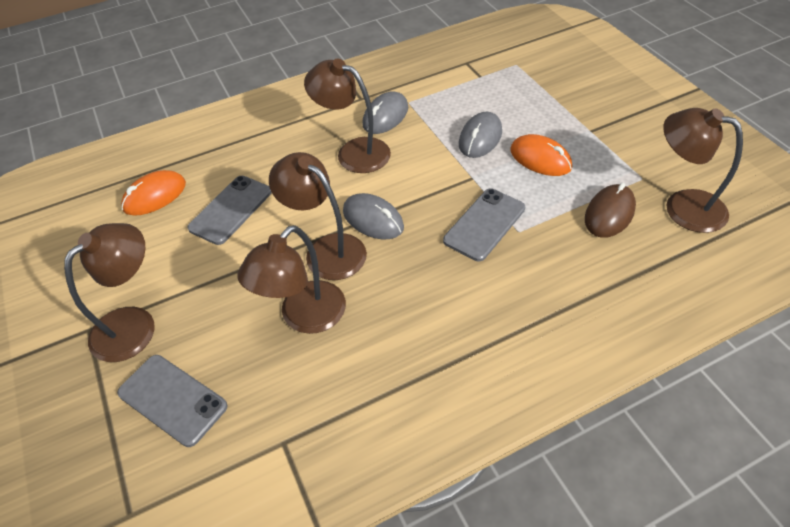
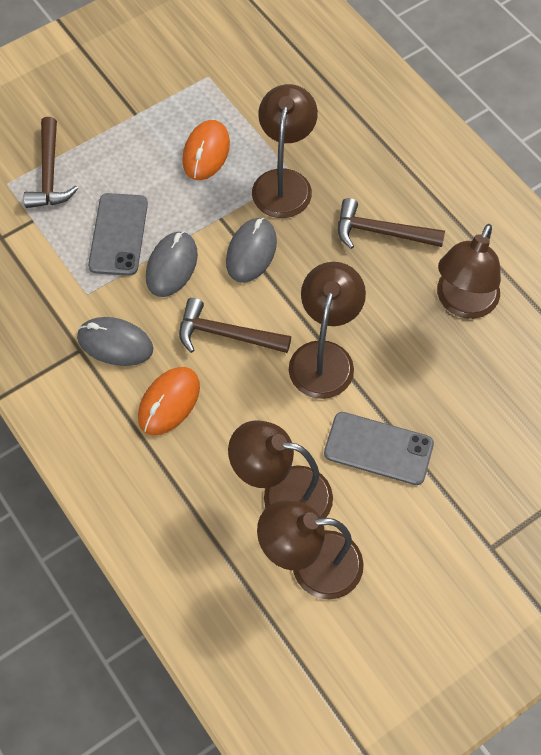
brown hammer: 0 -> 3
brown mouse: 1 -> 0
grey phone: 3 -> 2

